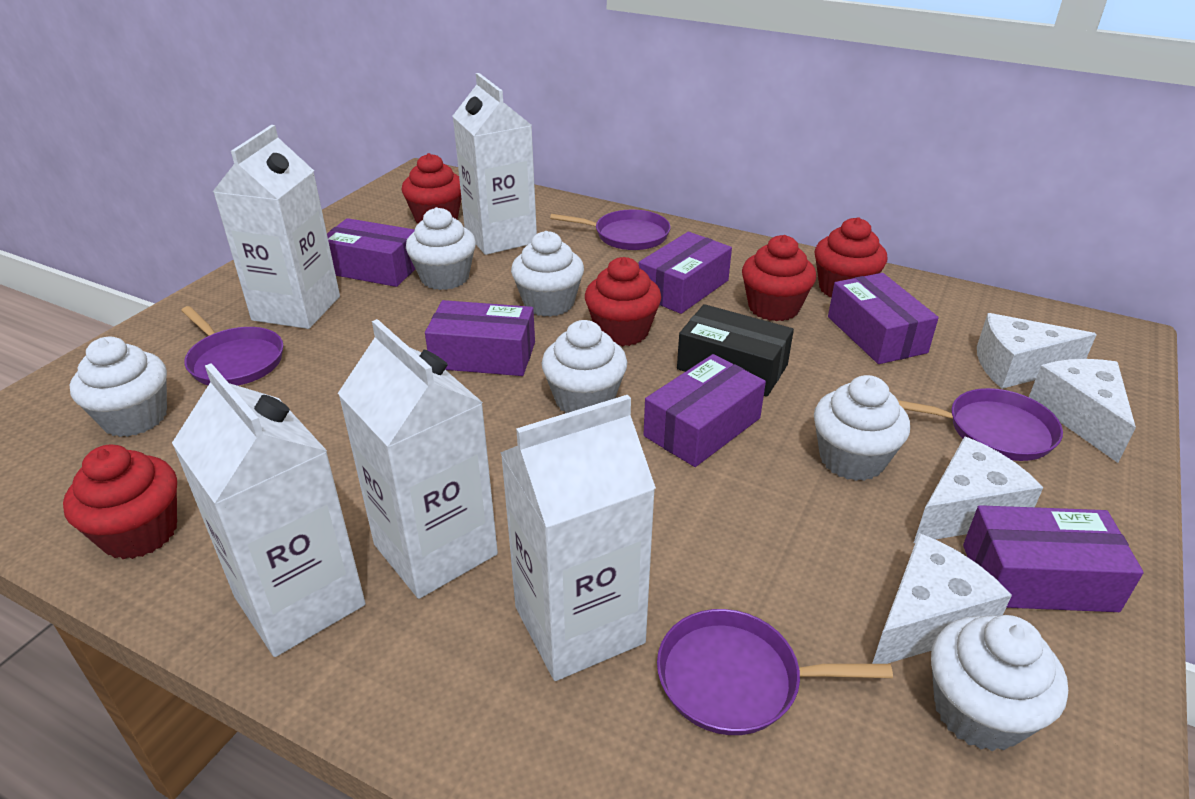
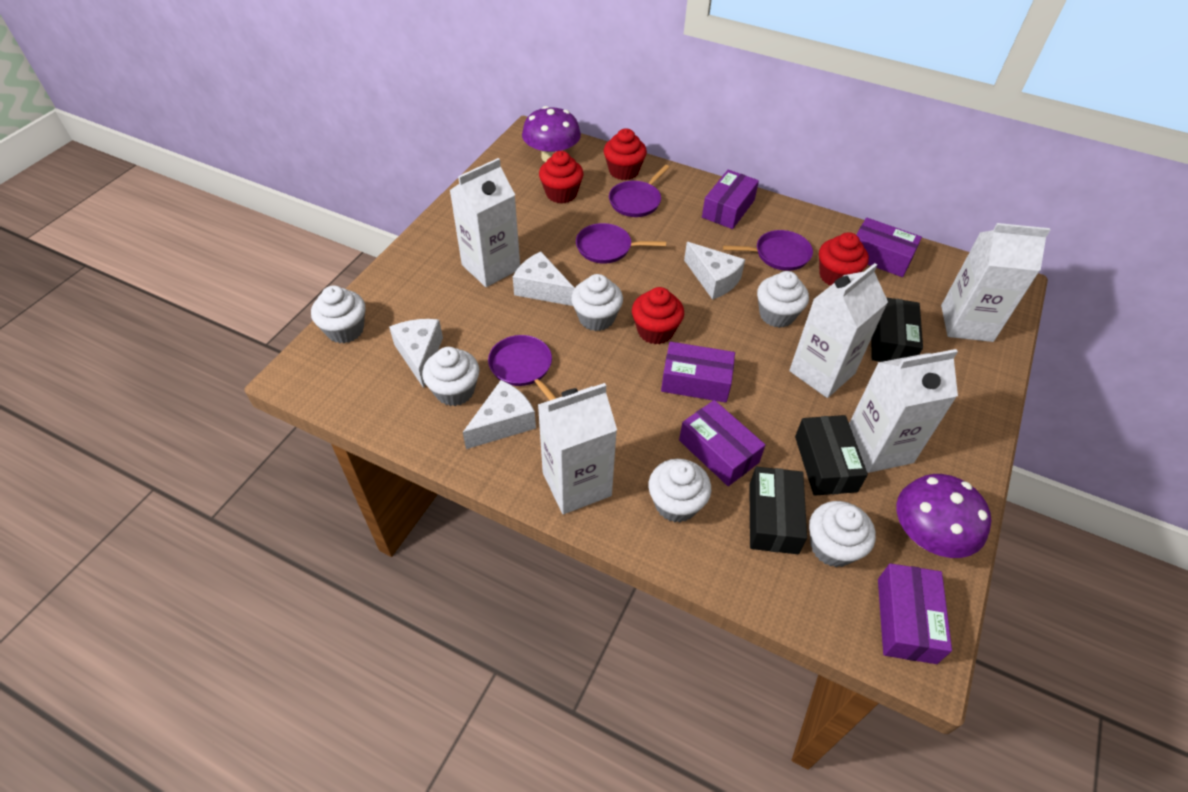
black box: 1 -> 3
purple box: 6 -> 5
purple mushroom: 0 -> 2
red cupcake: 5 -> 4

